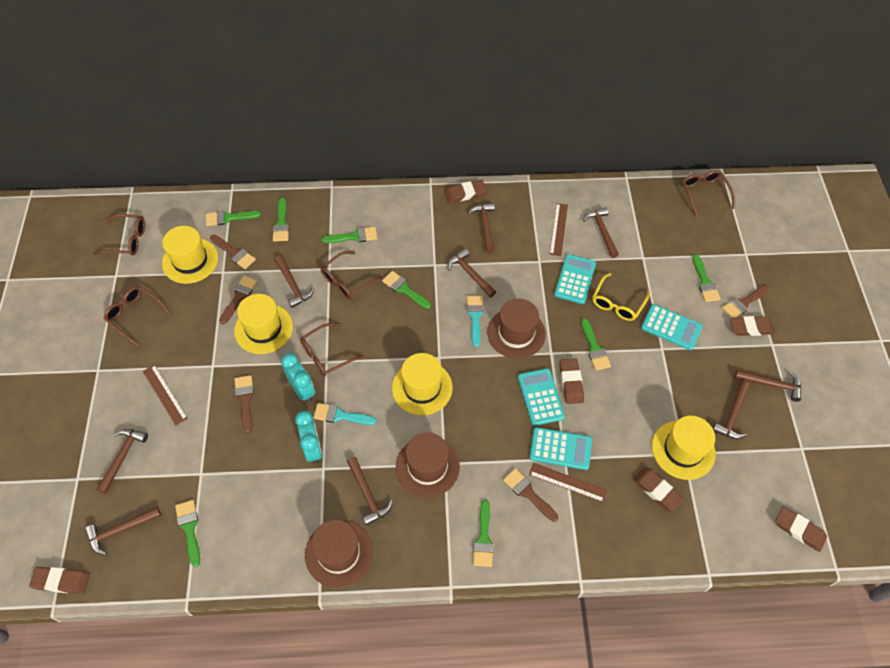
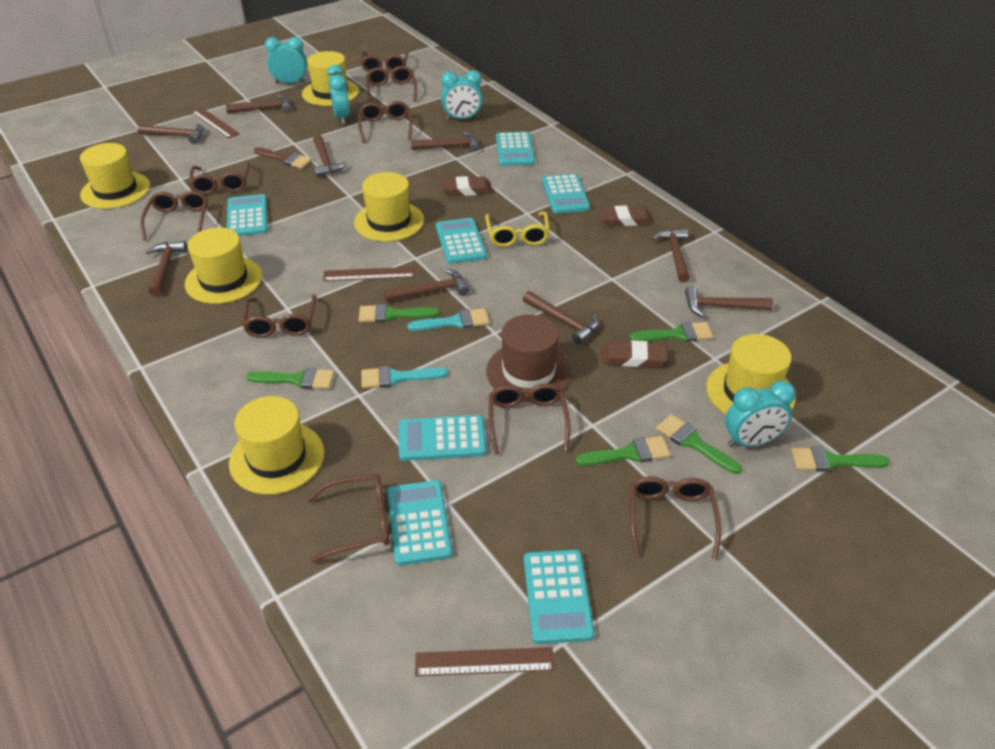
brown brush: 5 -> 1
brown eraser: 6 -> 3
brown glasses: 5 -> 9
brown hat: 3 -> 1
green brush: 8 -> 6
turquoise calculator: 4 -> 7
turquoise clock: 2 -> 4
yellow hat: 4 -> 6

